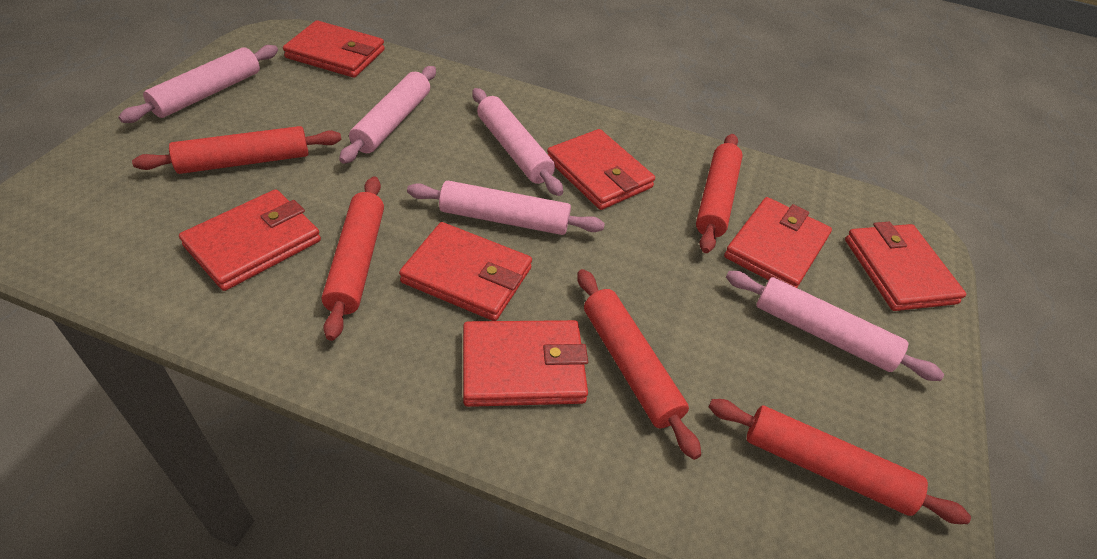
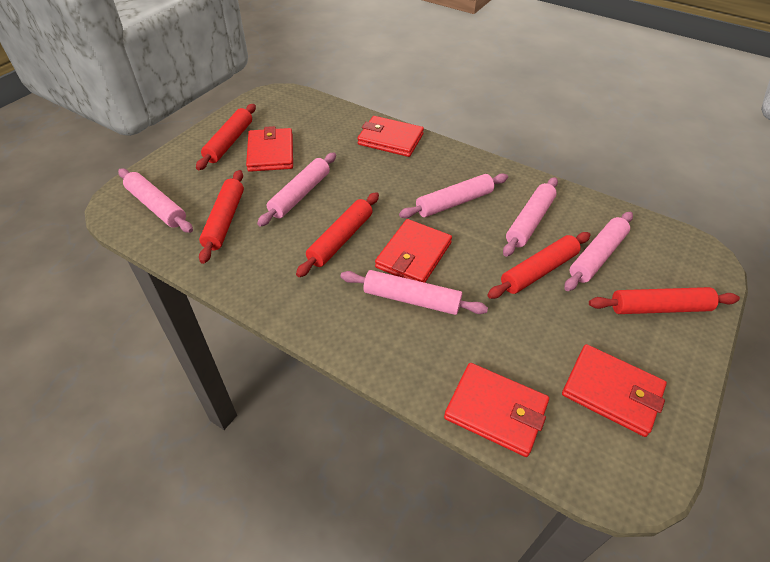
pink rolling pin: 5 -> 6
red wallet: 7 -> 5

